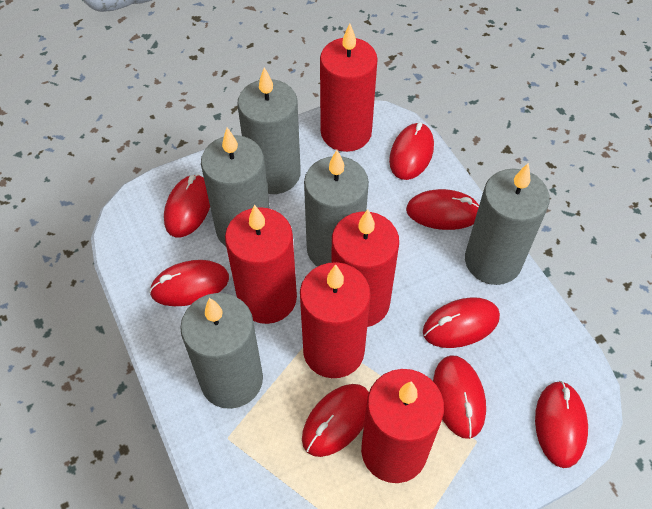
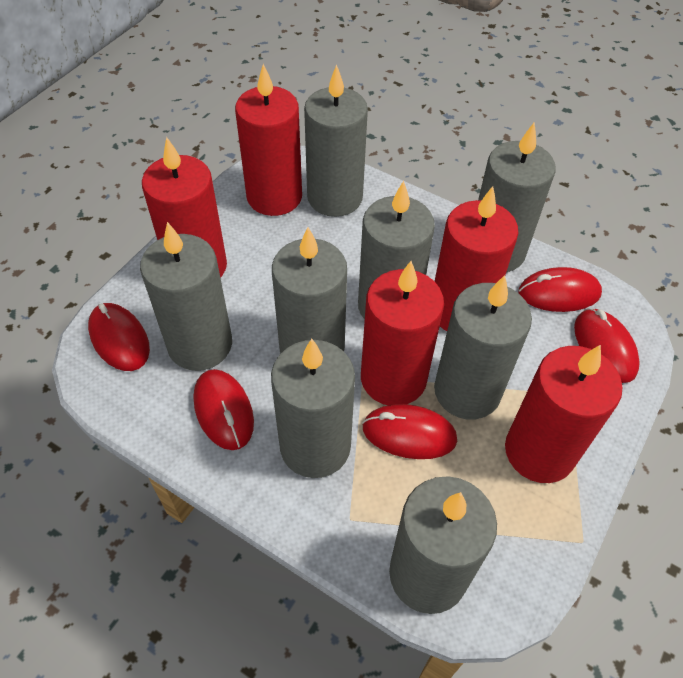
grey candle: 5 -> 8
red mouse: 8 -> 5

